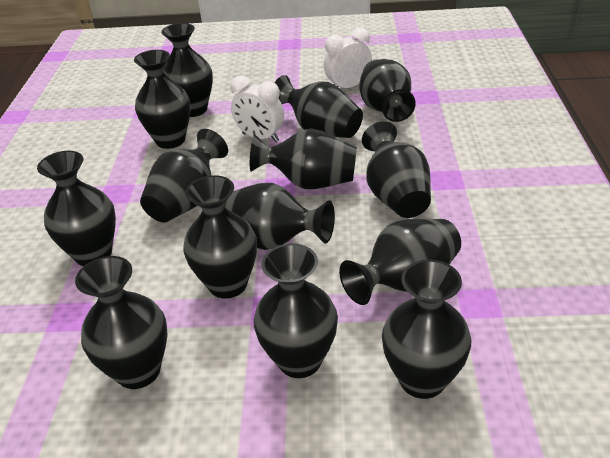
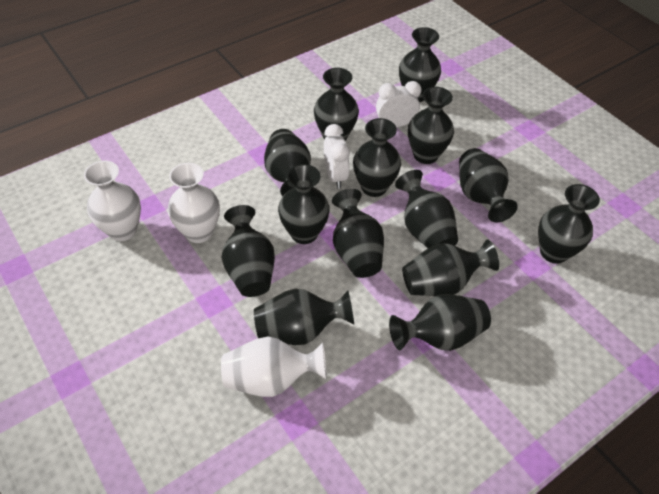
white vase: 0 -> 3

